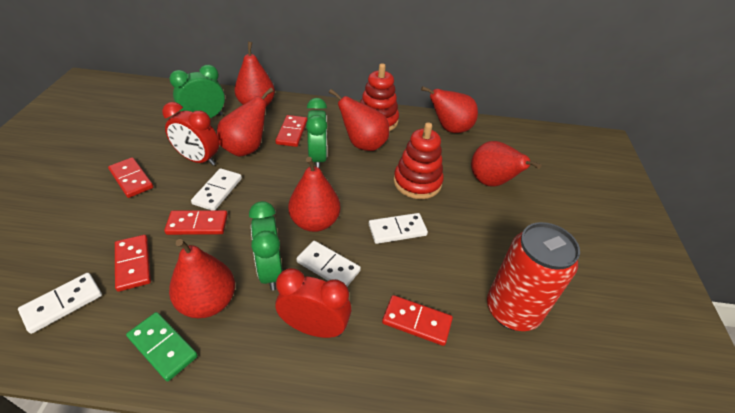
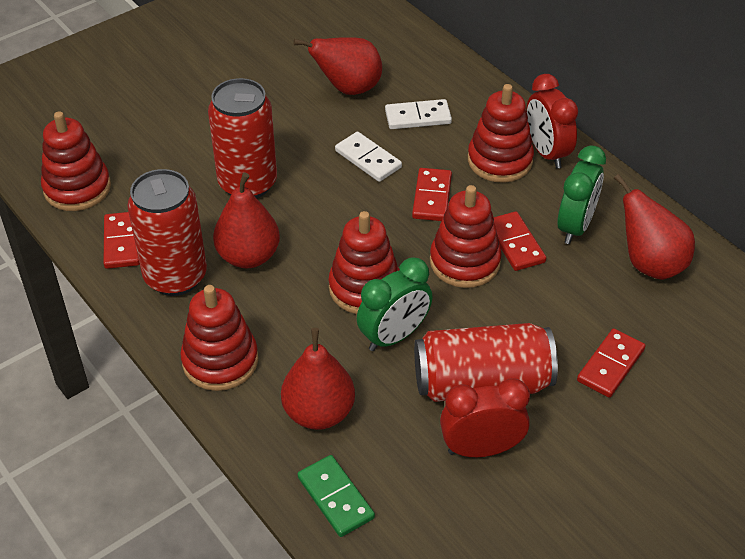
green clock: 3 -> 2
red can: 1 -> 3
red domino: 5 -> 4
red pear: 7 -> 4
red stacking toy: 2 -> 5
white domino: 4 -> 2

